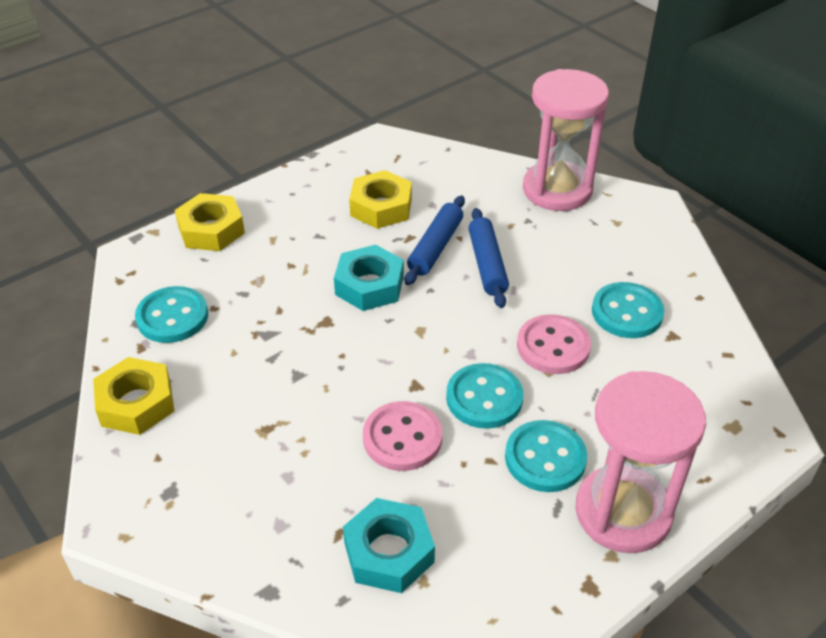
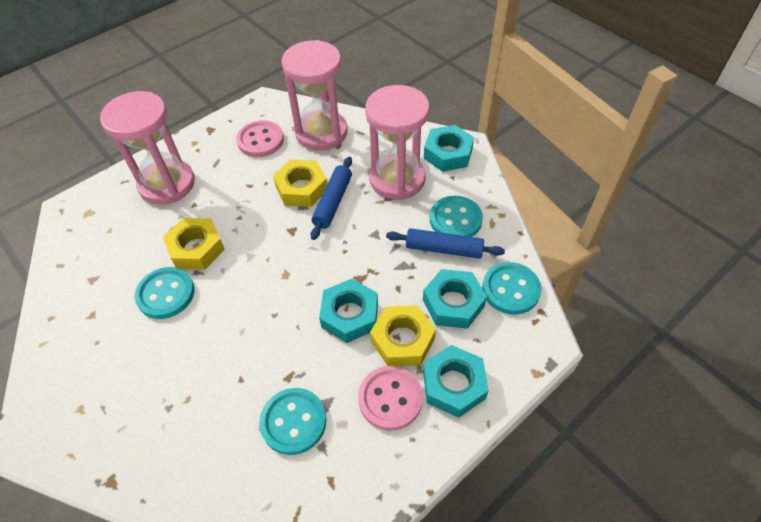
pink hourglass: 2 -> 3
turquoise nut: 2 -> 4

